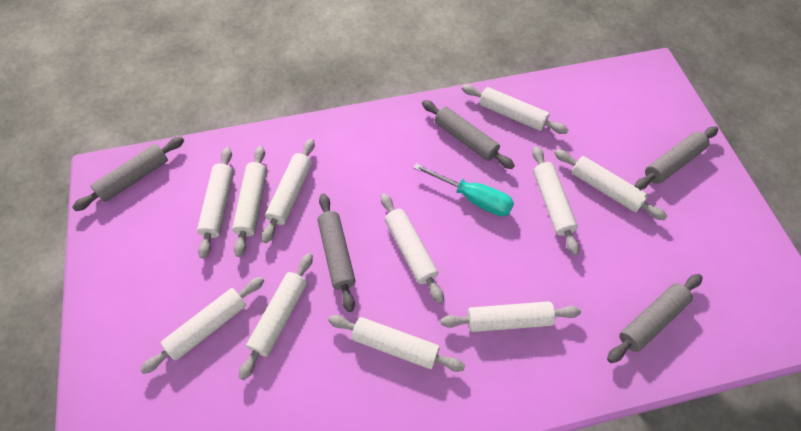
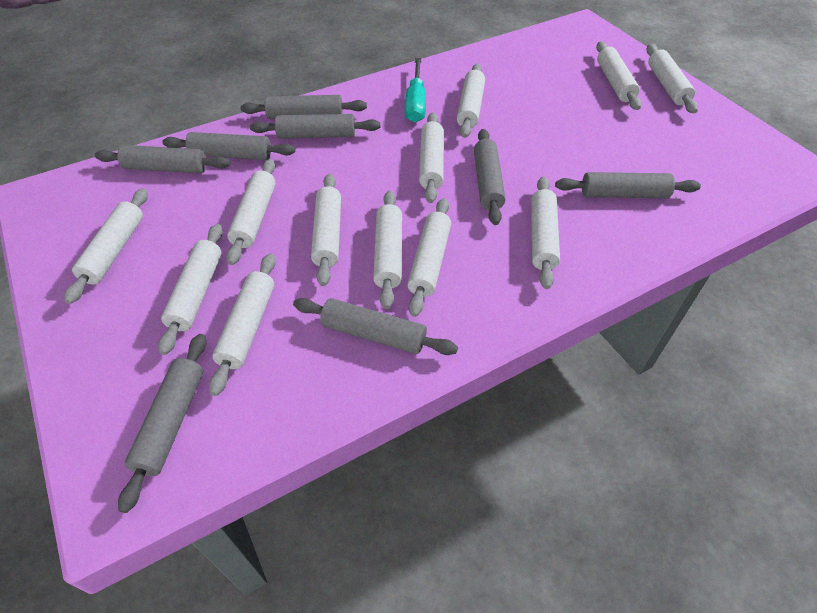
grey rolling pin: 5 -> 8
white rolling pin: 11 -> 12

